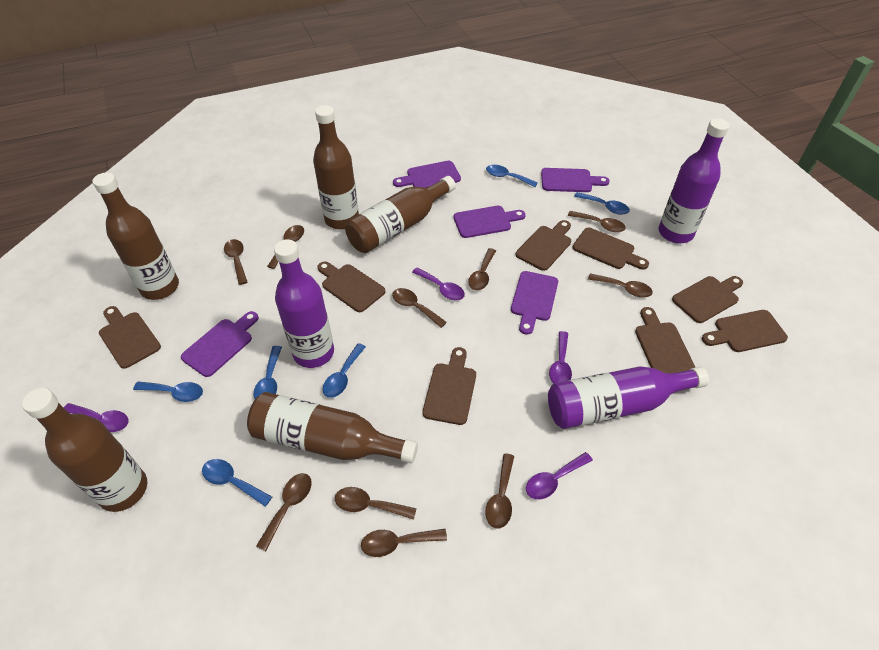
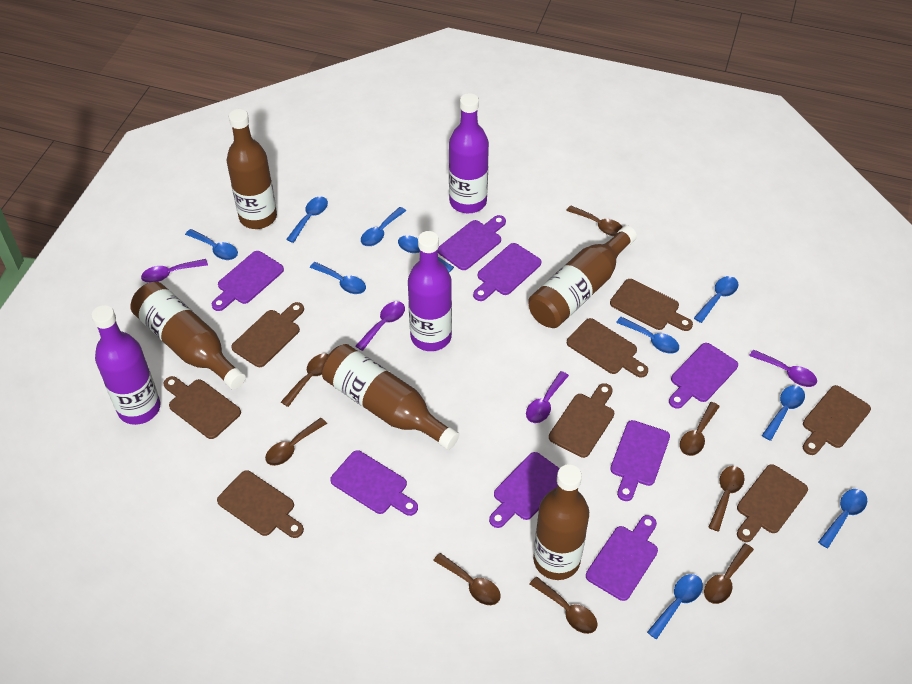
blue spoon: 6 -> 10
brown spoon: 10 -> 8
purple cutting board: 5 -> 8

